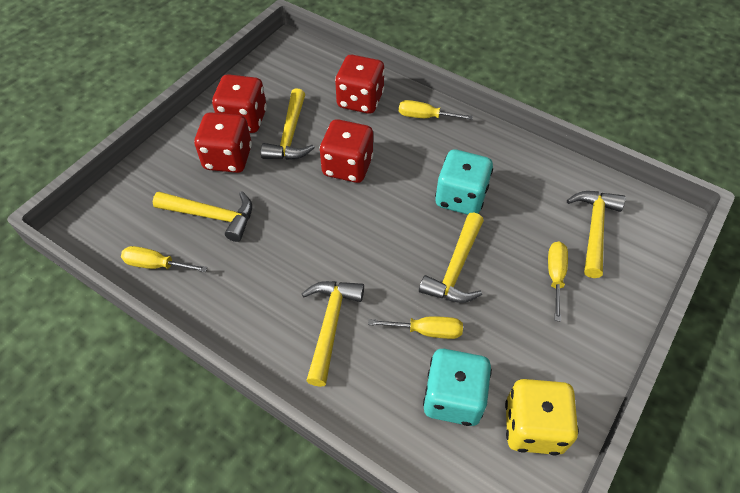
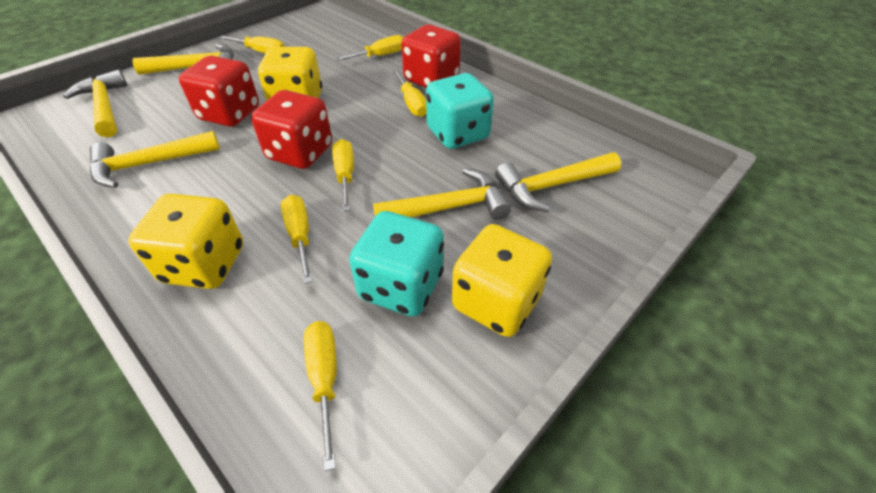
red dice: 4 -> 3
yellow dice: 1 -> 3
yellow screwdriver: 4 -> 6

